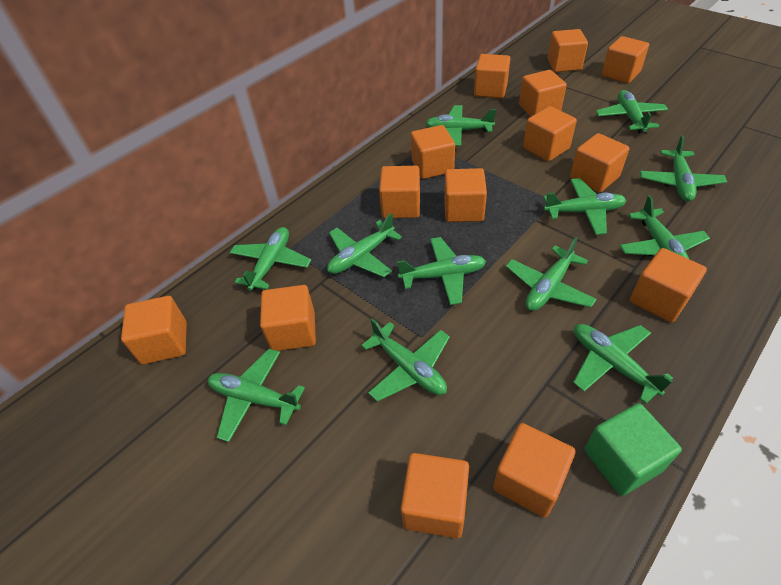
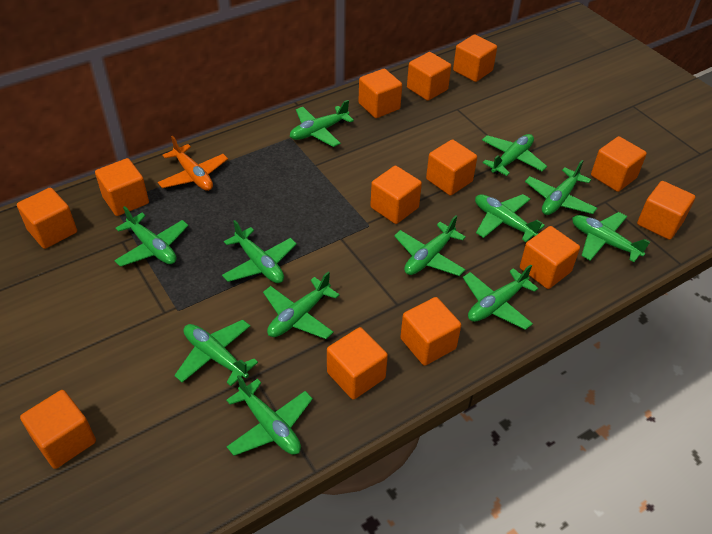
green cube: 1 -> 0
orange cube: 14 -> 13
orange plane: 0 -> 1

